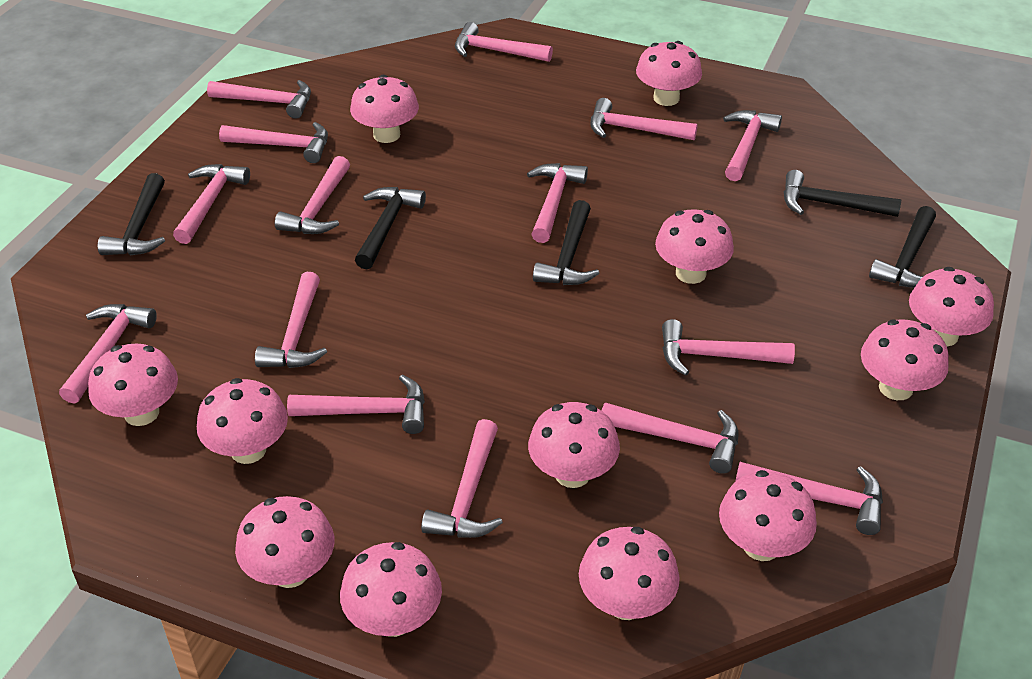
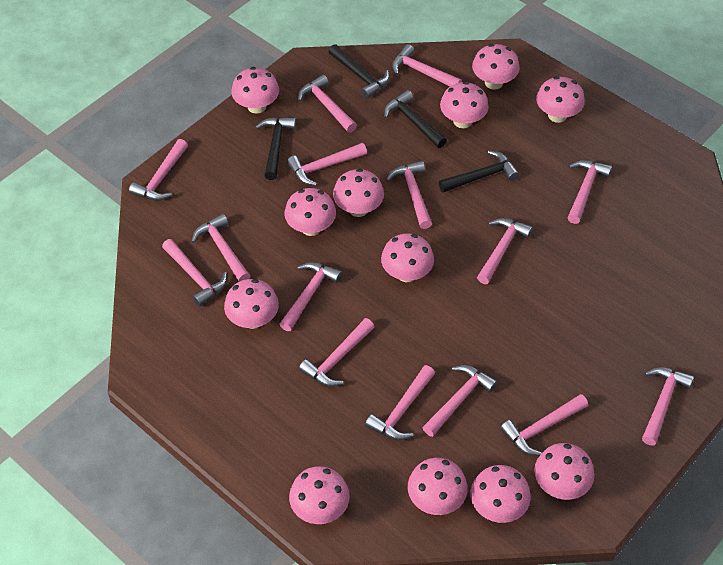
black hammer: 5 -> 4

